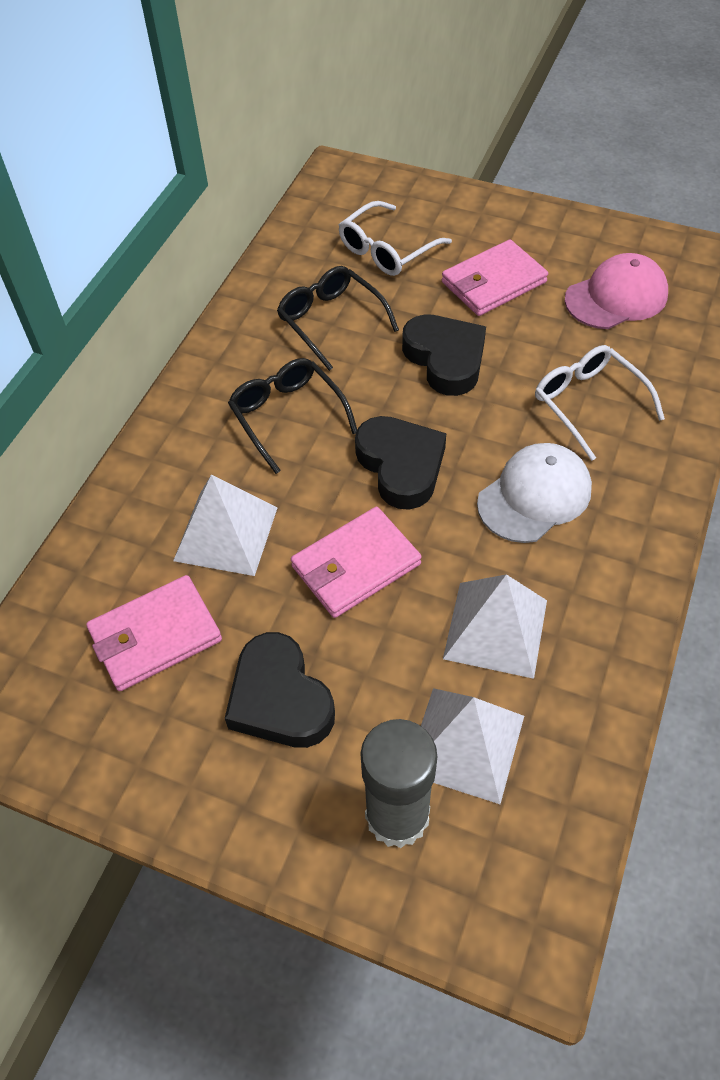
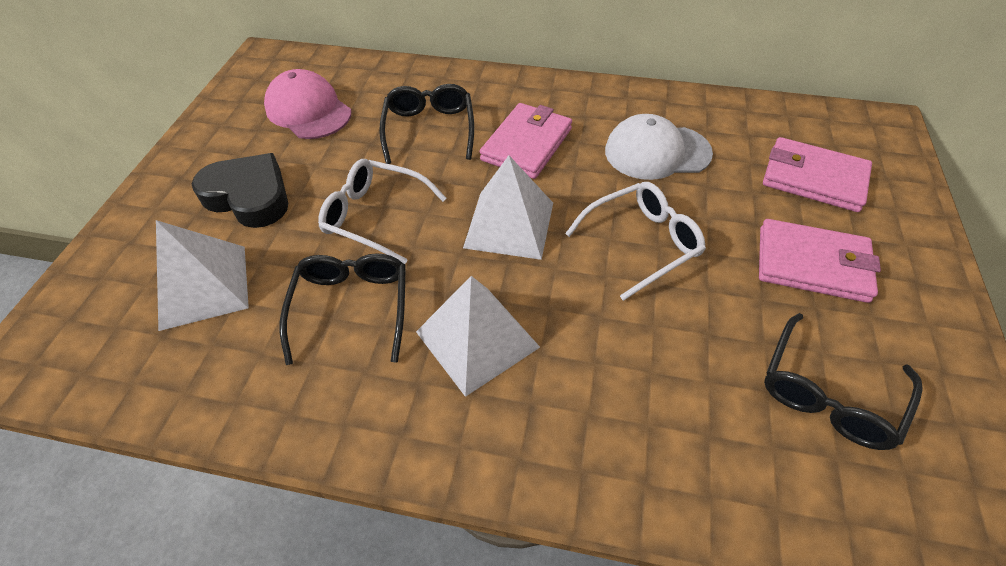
black glasses: 2 -> 3
black heart: 3 -> 1
grey glue stick: 1 -> 0

